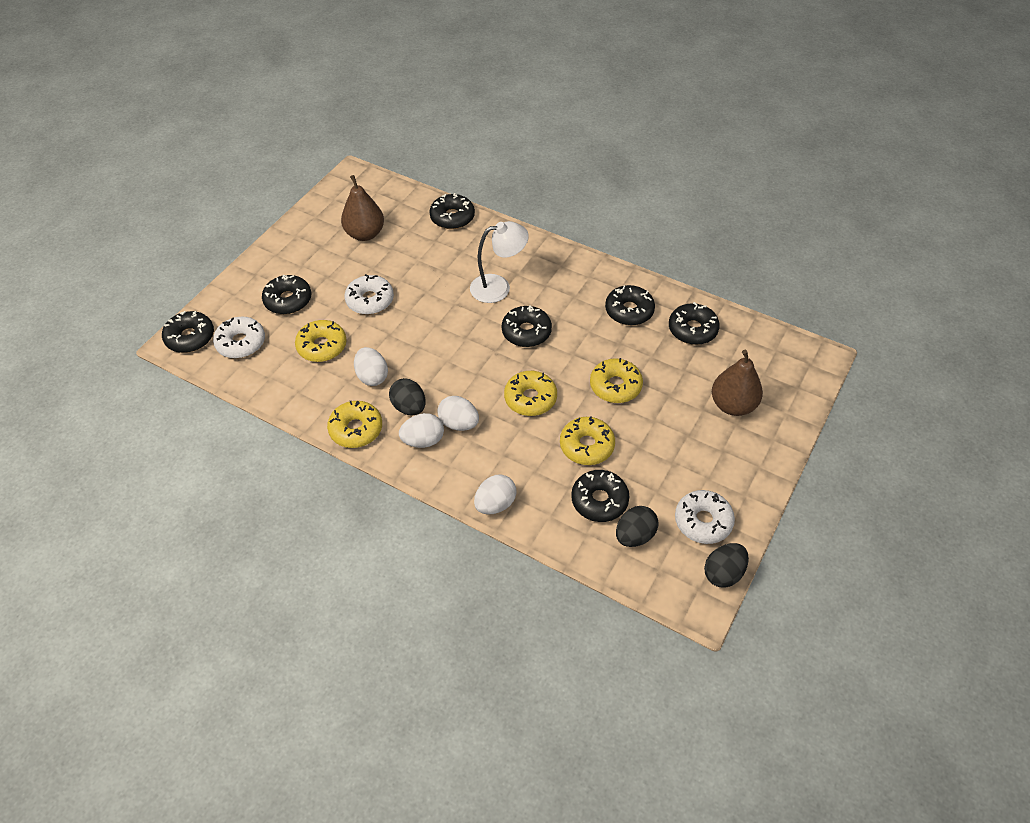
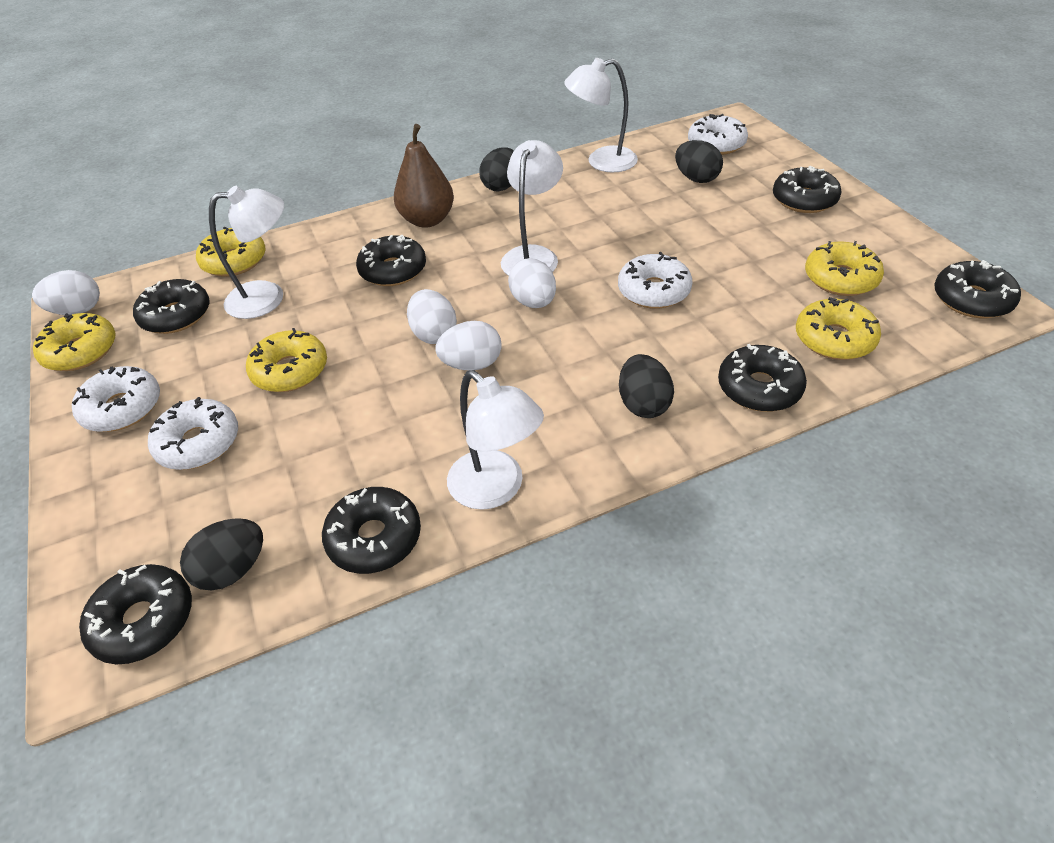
black egg: 3 -> 4
brown pear: 2 -> 1
white donut: 3 -> 4
white lamp: 1 -> 4

